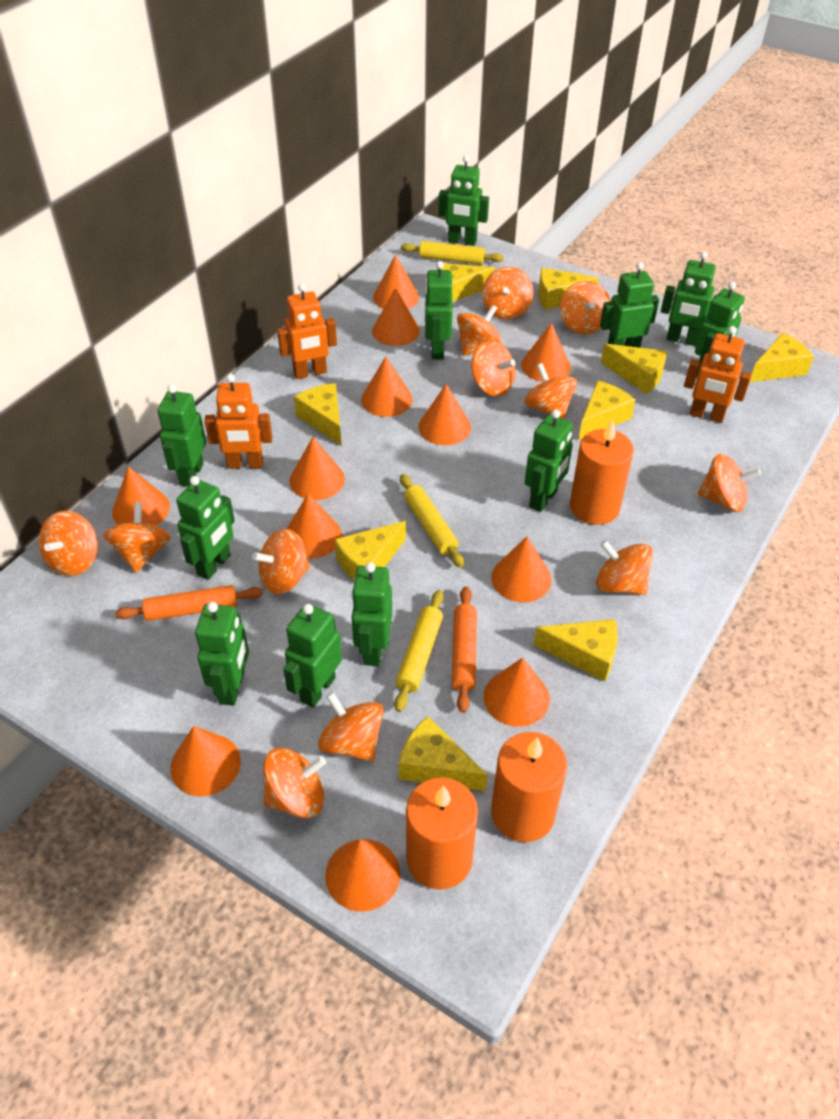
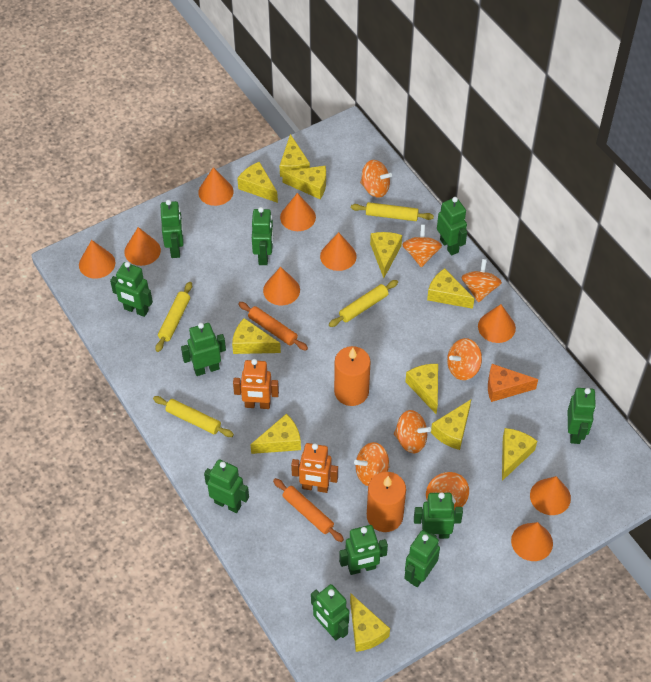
orange candle: 3 -> 2
orange cheese: 0 -> 1
orange cone: 12 -> 9
orange robot: 3 -> 2
orange spinning top: 12 -> 7
yellow cheese: 9 -> 11
yellow rolling pin: 3 -> 4

